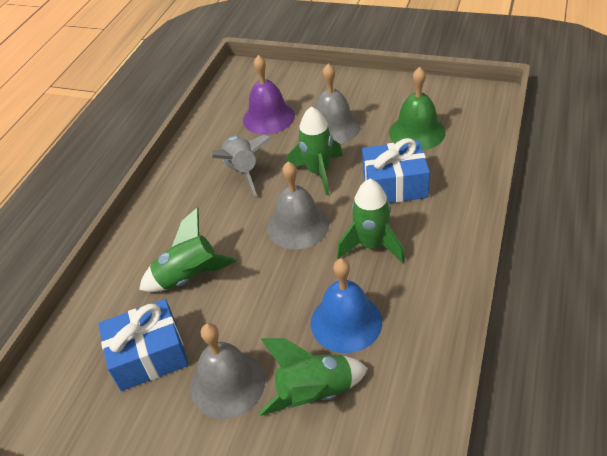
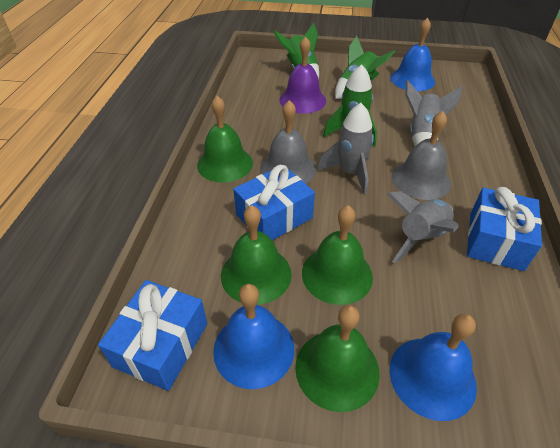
blue bell: 1 -> 3
blue gift: 2 -> 3
green bell: 1 -> 4
green rocket: 4 -> 3
grey bell: 3 -> 2
grey rocket: 1 -> 3

